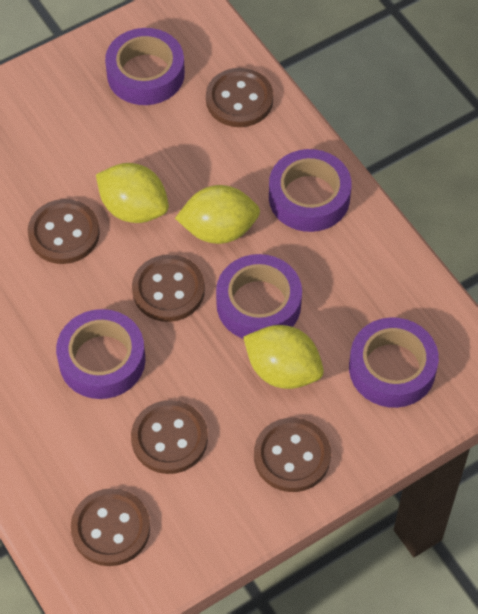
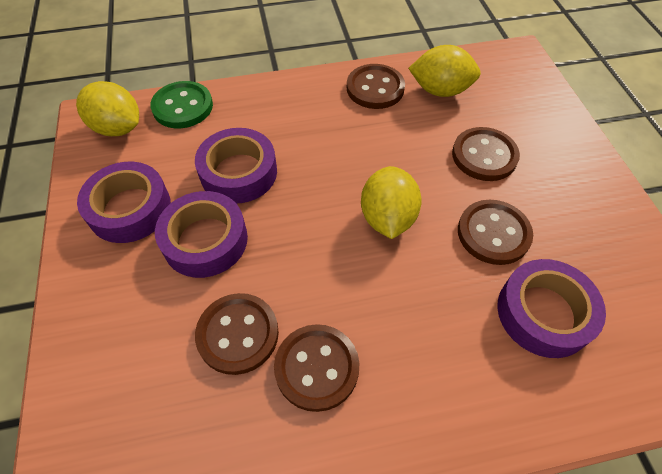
brown button: 6 -> 5
green button: 0 -> 1
purple tape: 5 -> 4

